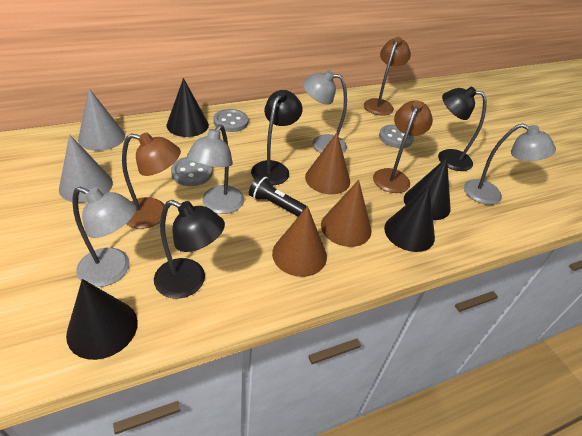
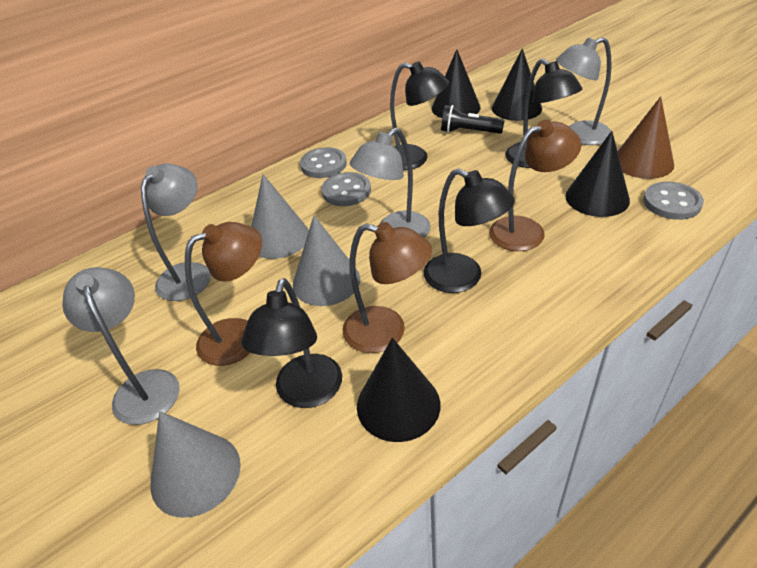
black lamp: 3 -> 4
brown cone: 3 -> 1
grey cone: 2 -> 3

